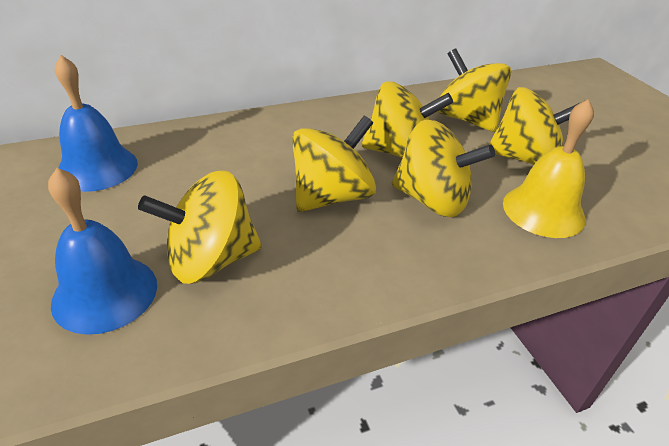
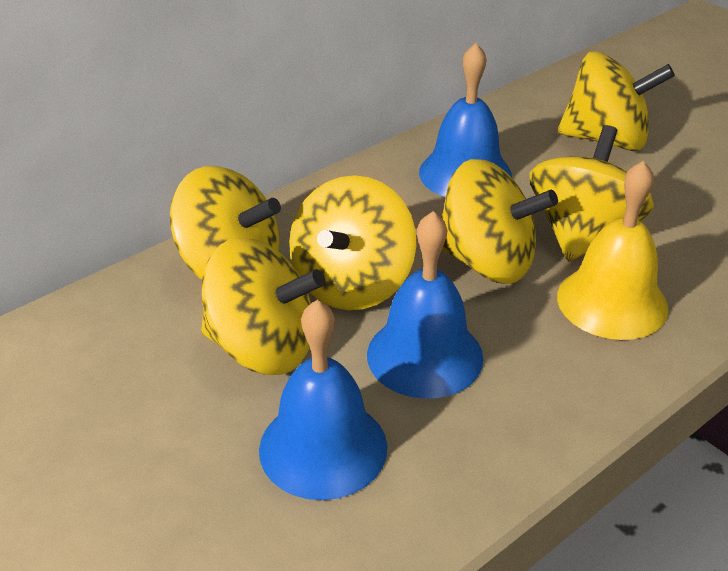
blue bell: 2 -> 3

